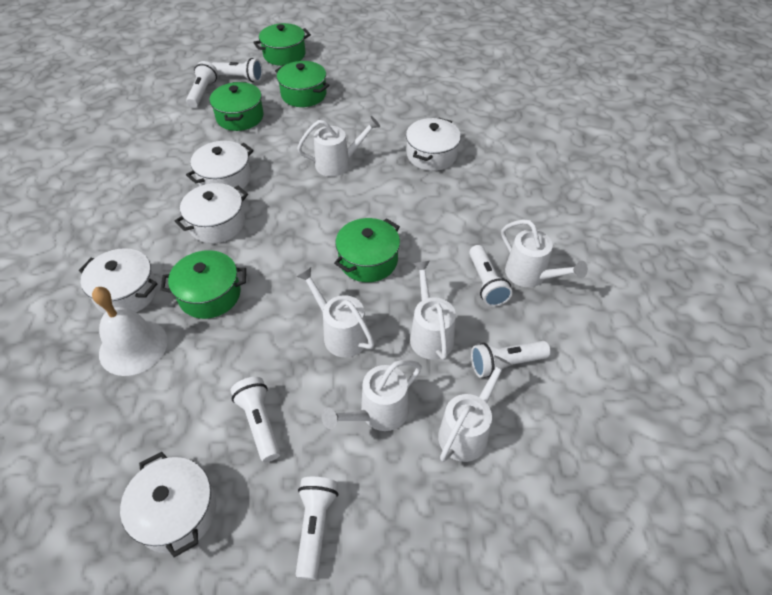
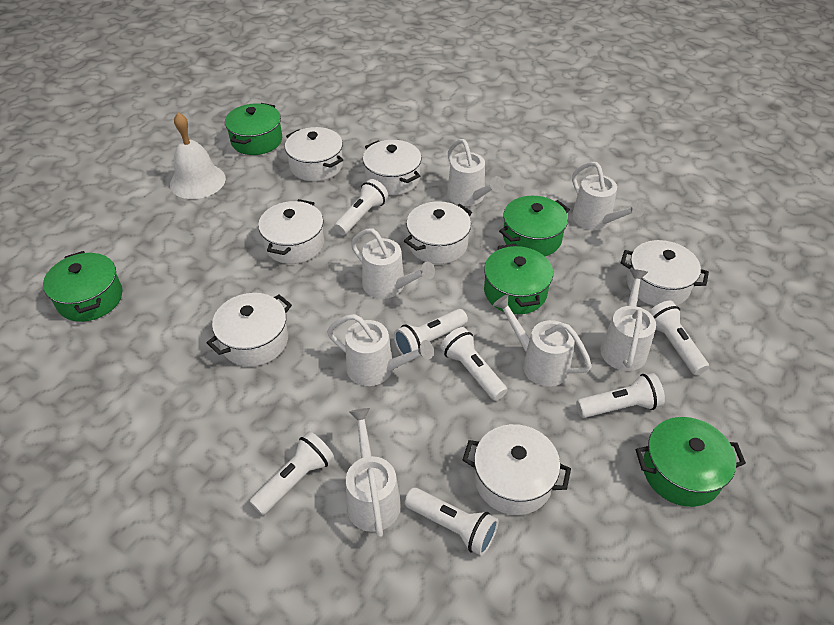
white flashlight: 6 -> 7
white pot: 5 -> 7
white watering can: 6 -> 7

